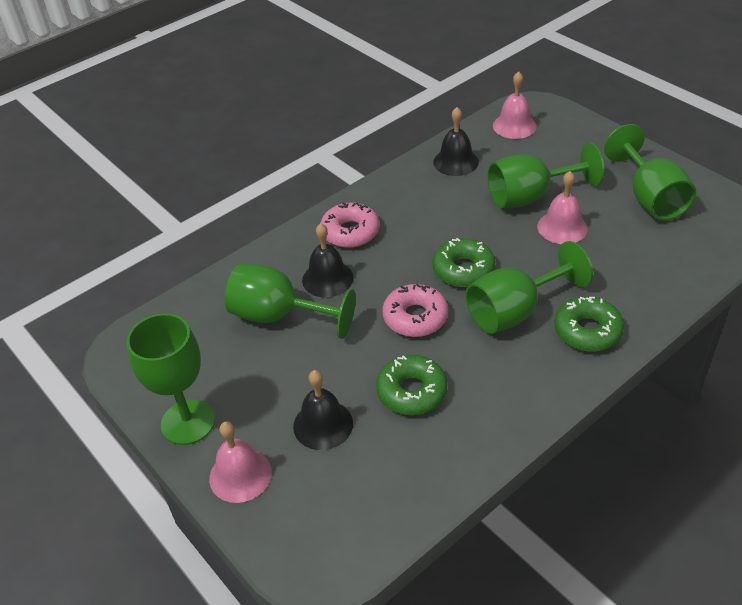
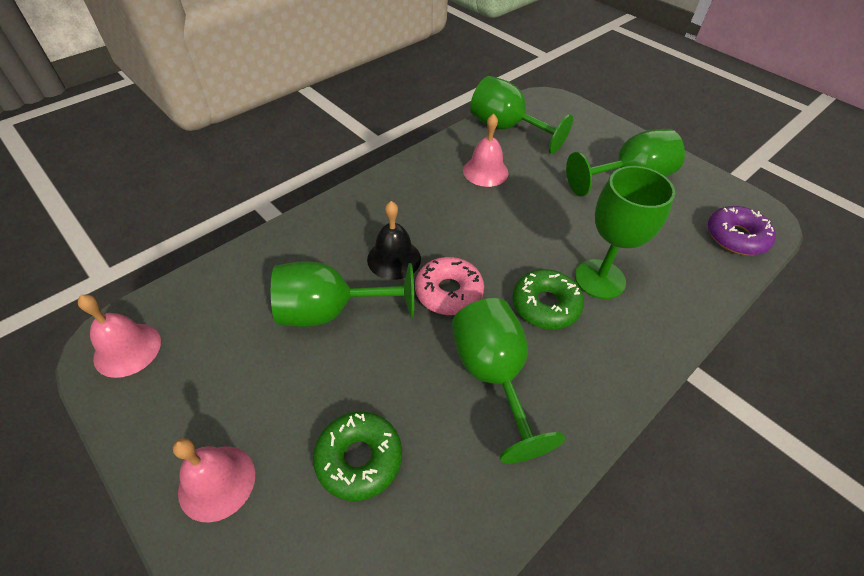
black bell: 3 -> 1
green donut: 3 -> 2
pink donut: 2 -> 1
purple donut: 0 -> 1

